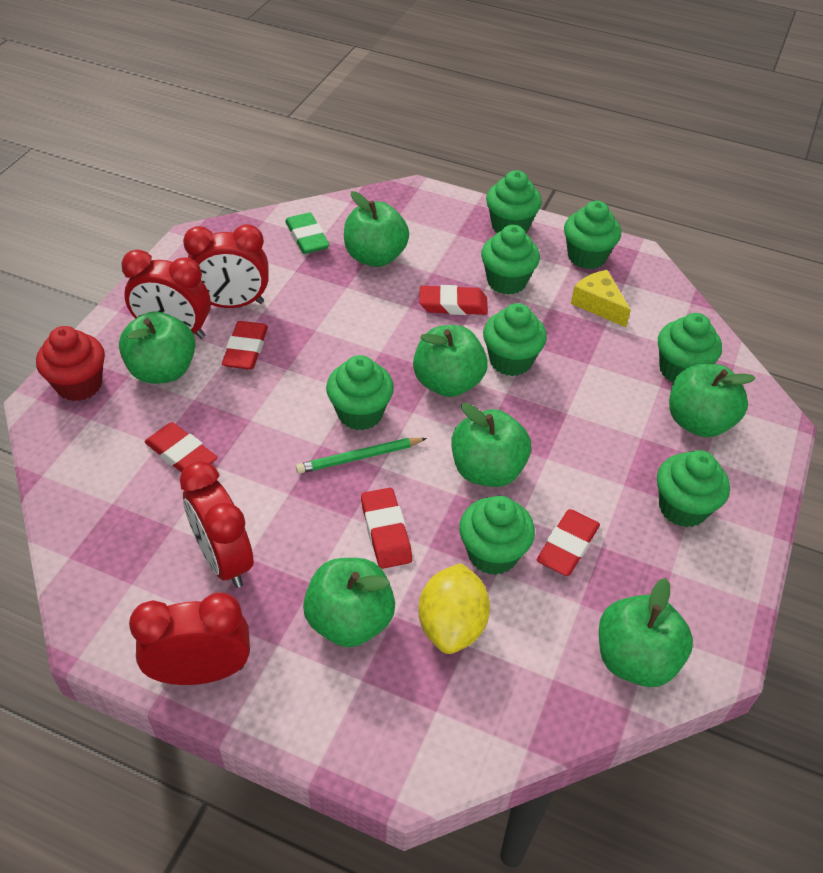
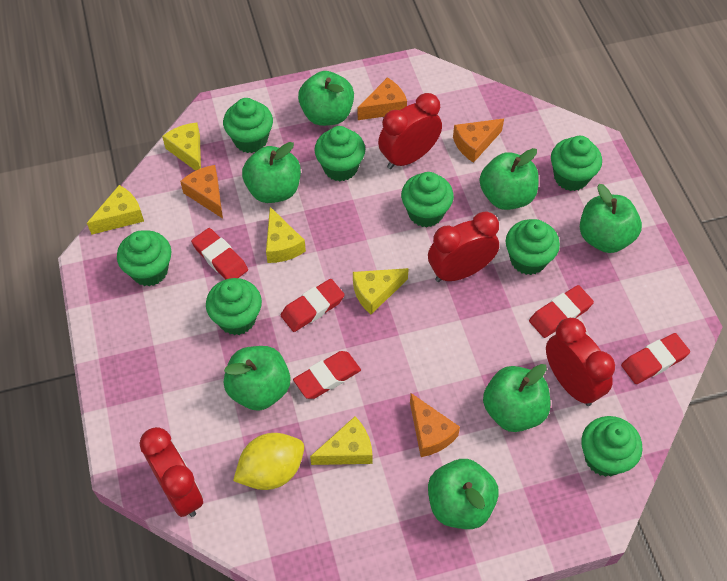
green eraser: 1 -> 0
green pencil: 1 -> 0
orange cheese: 0 -> 4
red cupcake: 1 -> 0
yellow cheese: 1 -> 5

